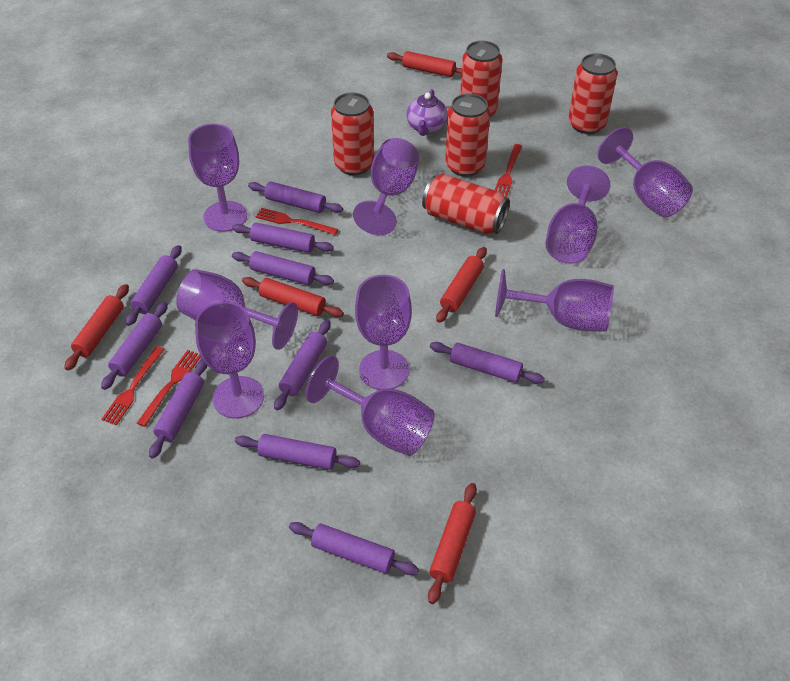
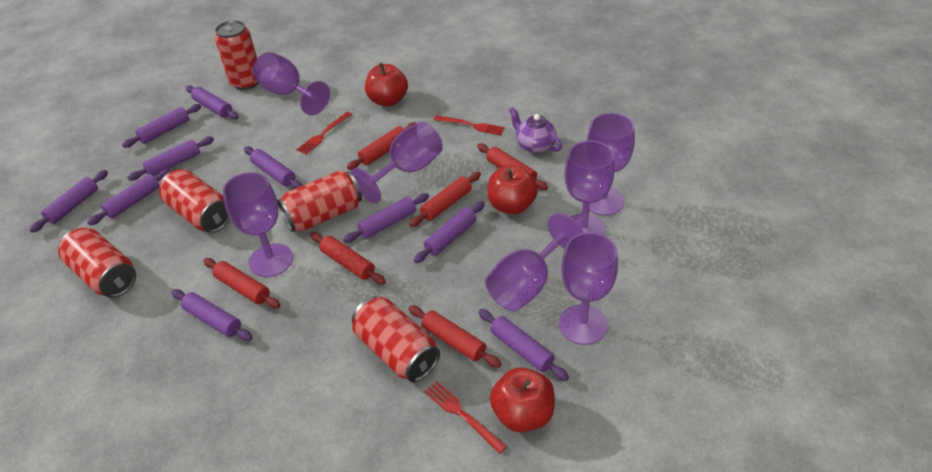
purple goblet: 9 -> 7
red apple: 0 -> 3
red fork: 4 -> 3
red rolling pin: 5 -> 6

